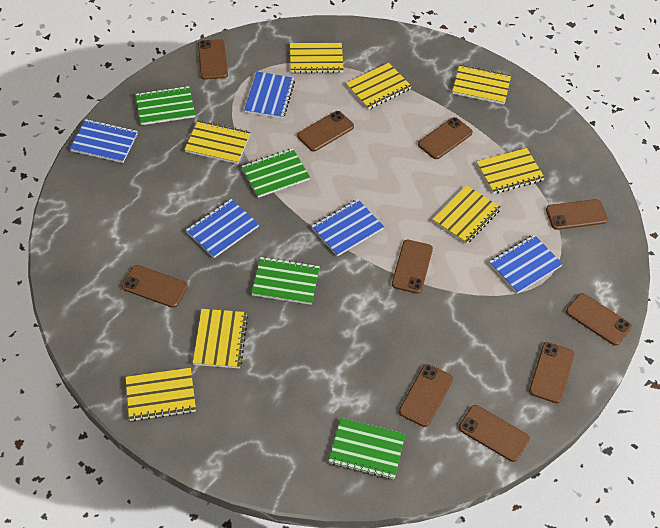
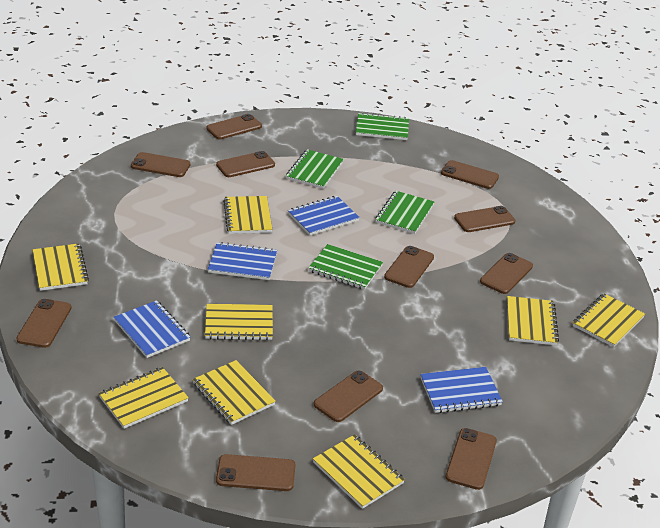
blue notebook: 5 -> 4
brown phone: 10 -> 11

